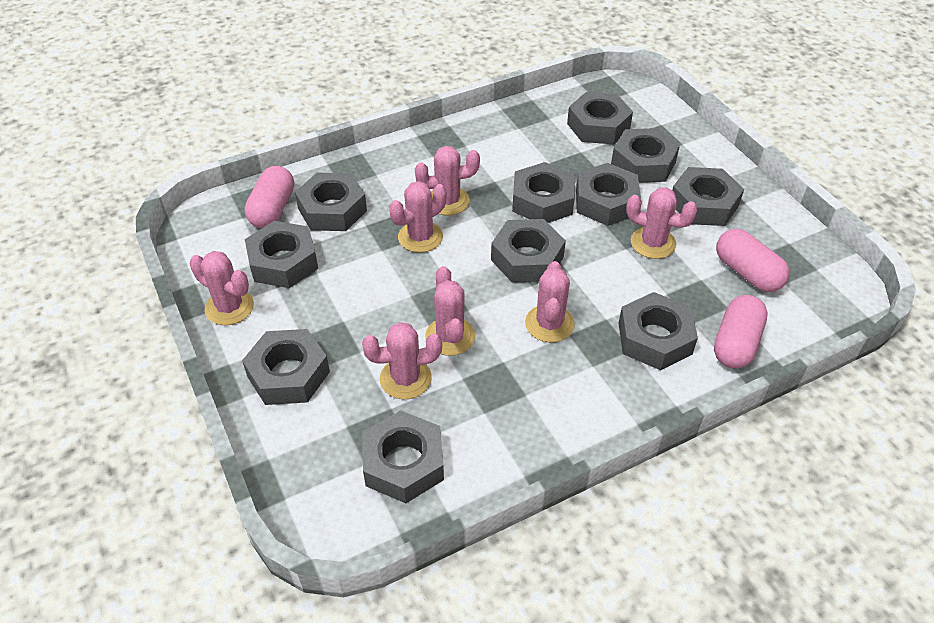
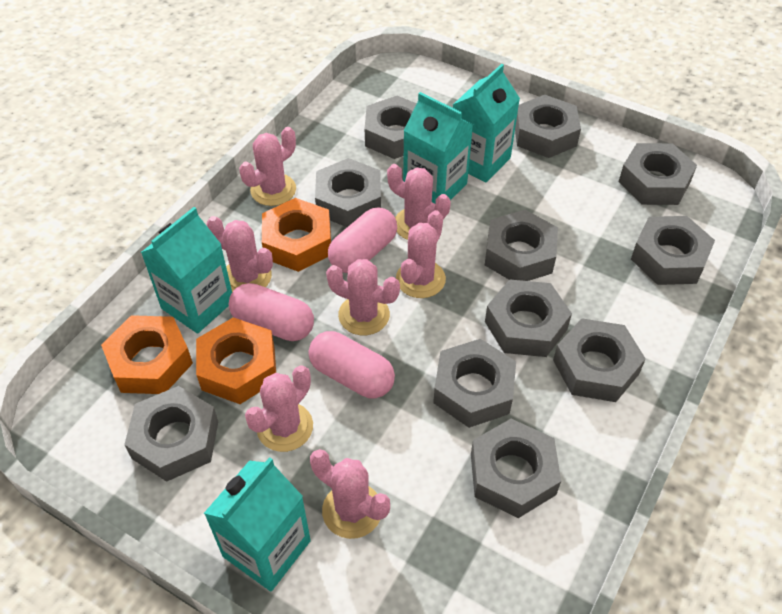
orange nut: 0 -> 3
turquoise carton: 0 -> 4

